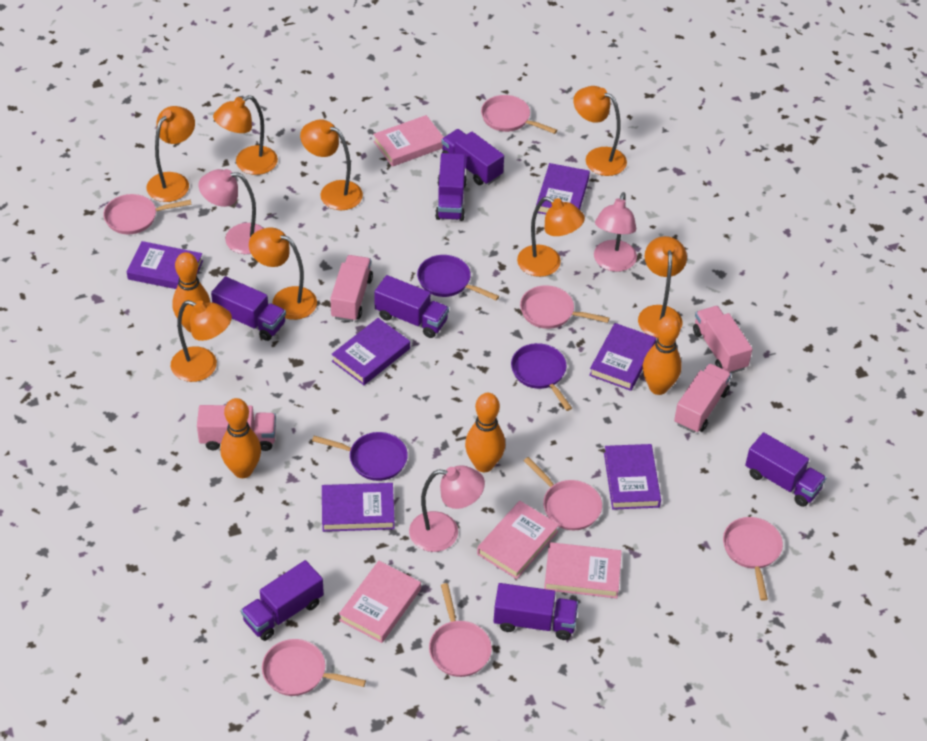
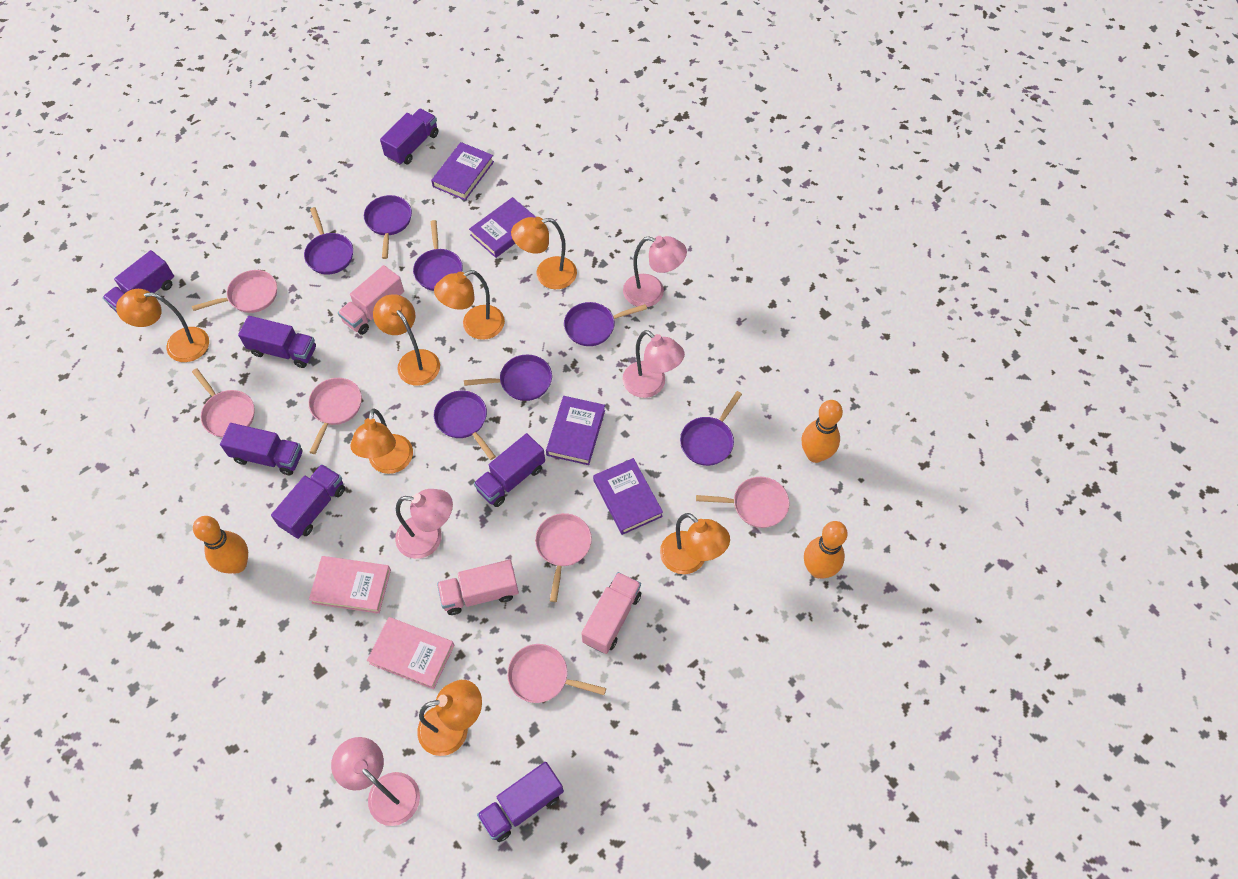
orange bowling pin: 4 -> 3
orange lamp: 8 -> 7
pink book: 4 -> 2
pink lamp: 3 -> 4
pink pan: 7 -> 6
pink truck: 4 -> 3
purple book: 6 -> 4
purple pan: 3 -> 7

